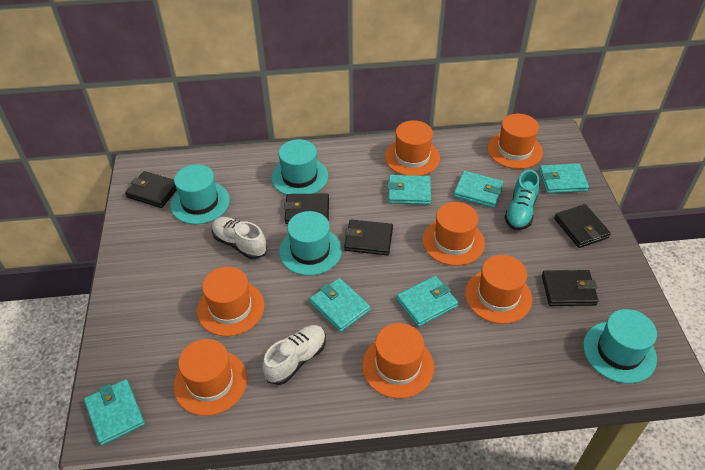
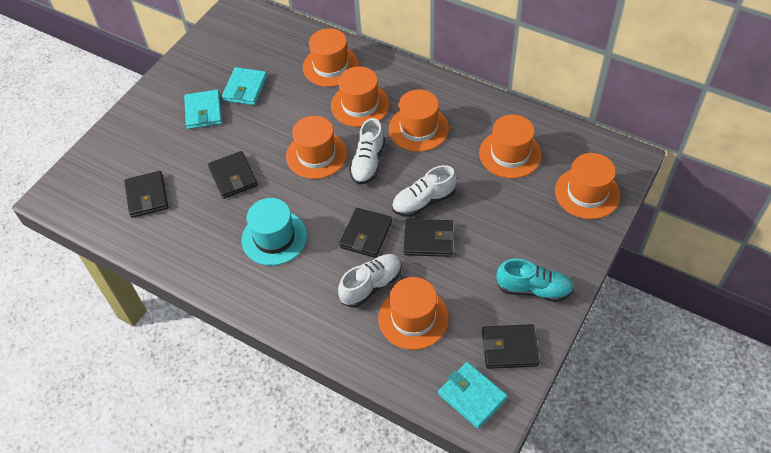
turquoise hat: 4 -> 1
turquoise wallet: 6 -> 3
white shoe: 2 -> 3

